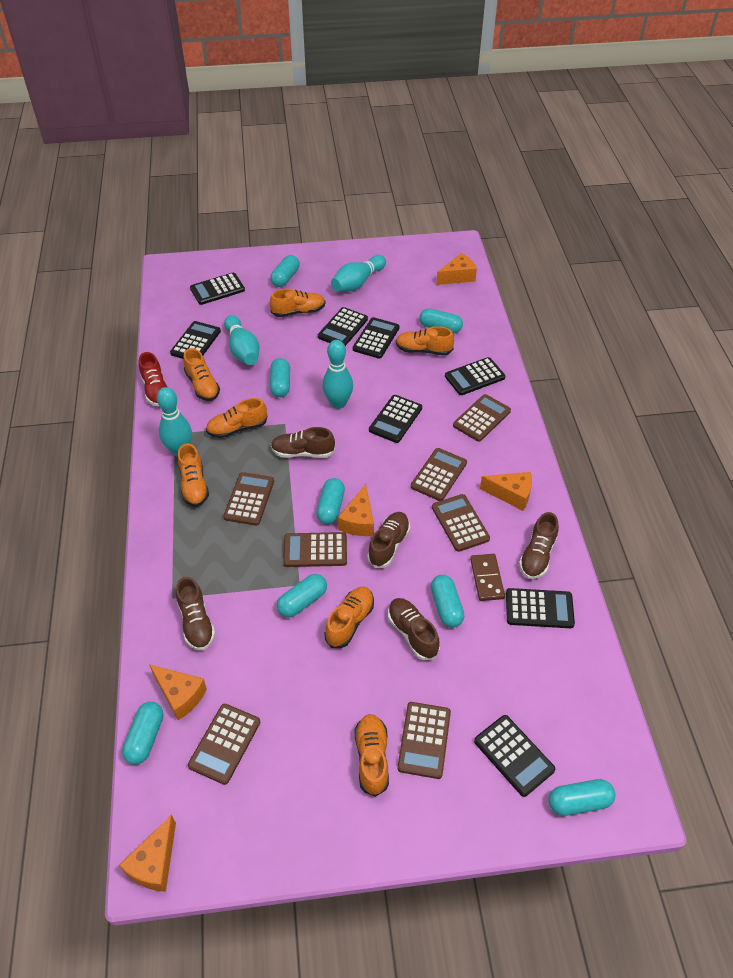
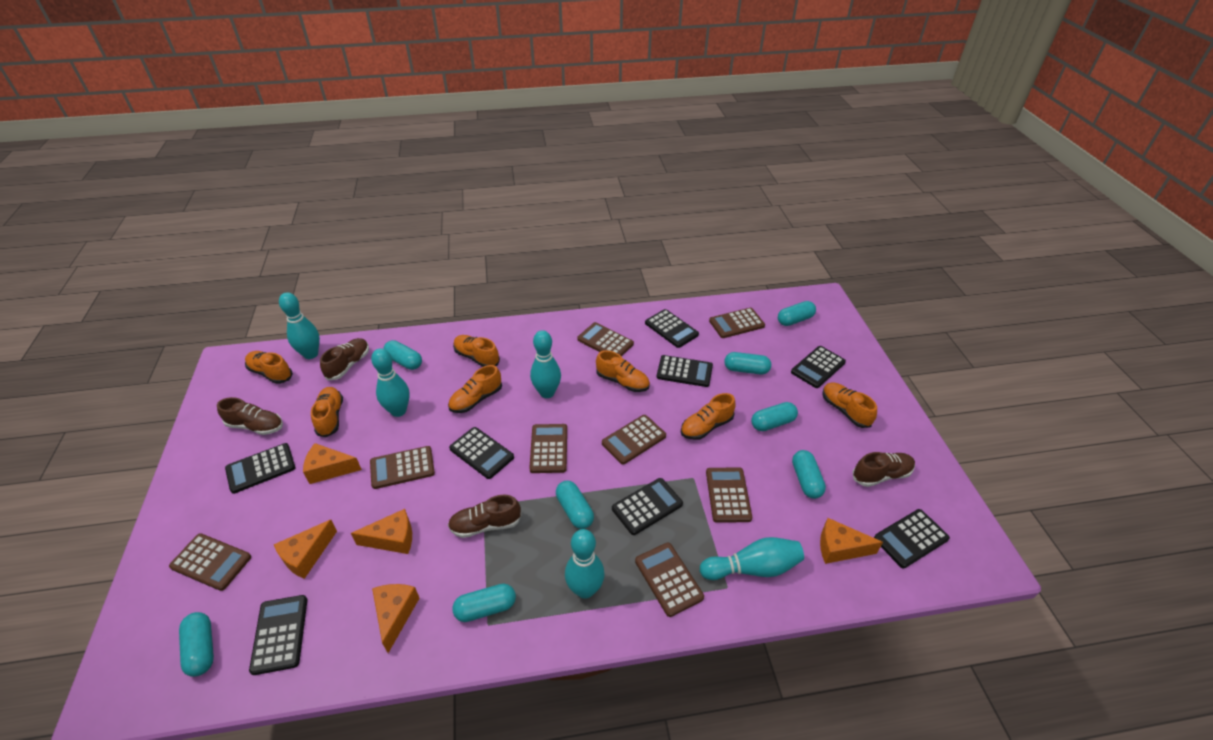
brown calculator: 7 -> 8
brown domino: 1 -> 0
brown shoe: 5 -> 4
red shoe: 1 -> 0
turquoise bowling pin: 4 -> 5

